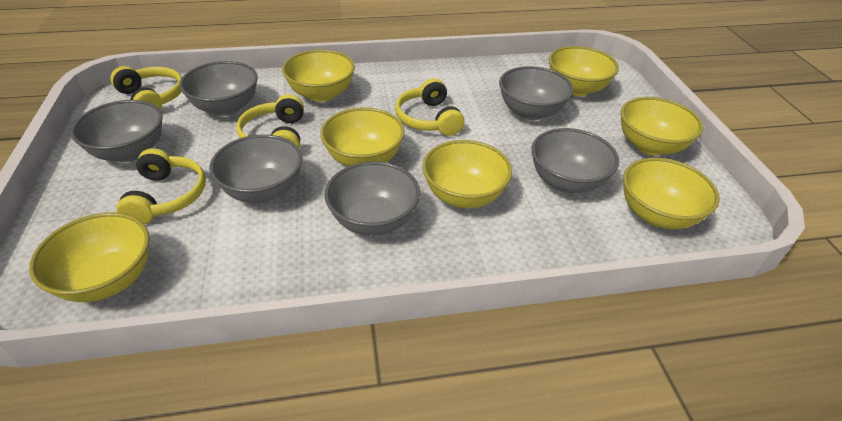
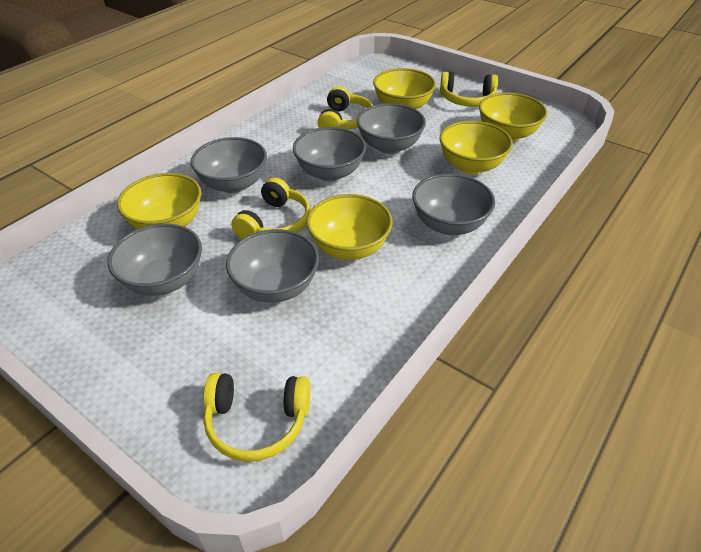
yellow bowl: 7 -> 5

